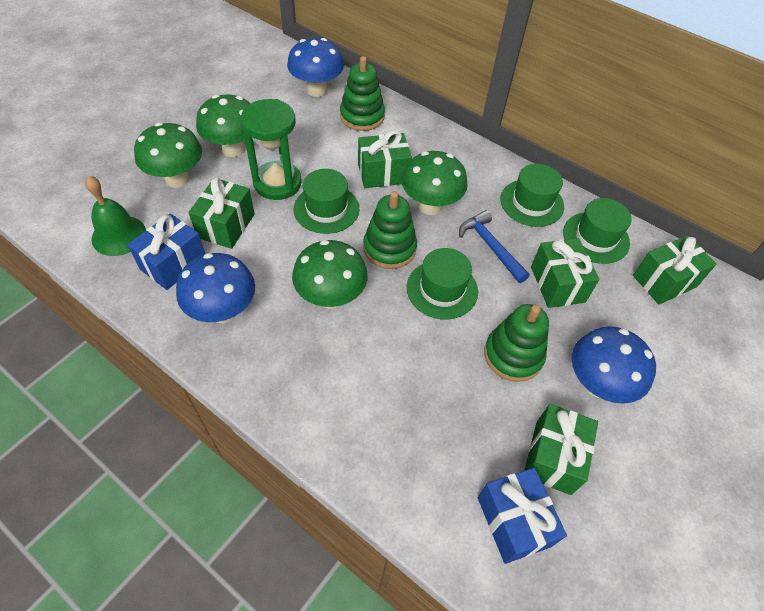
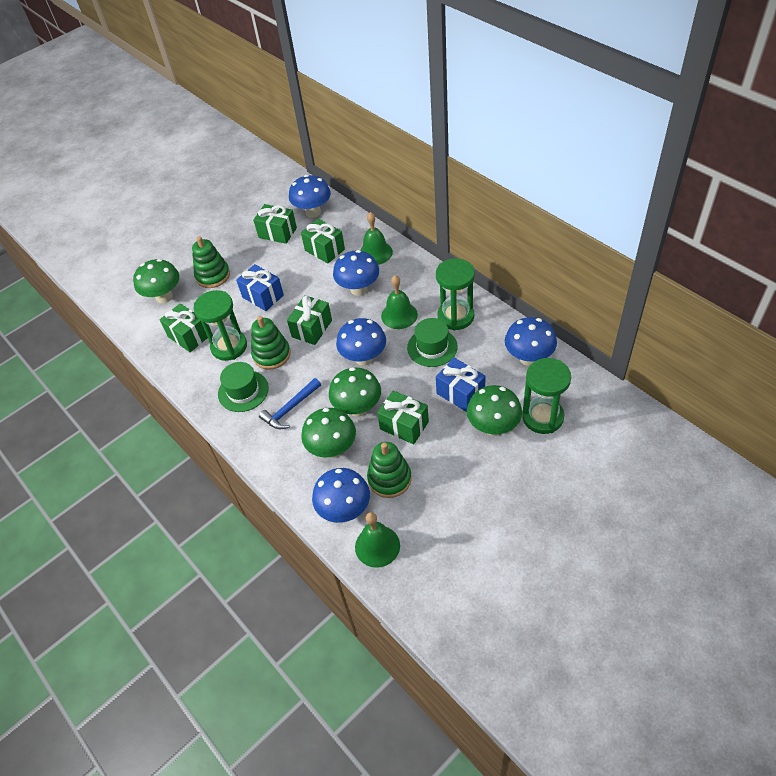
blue mushroom: 3 -> 5
green bell: 1 -> 3
green hat: 4 -> 2
green hourglass: 1 -> 3

